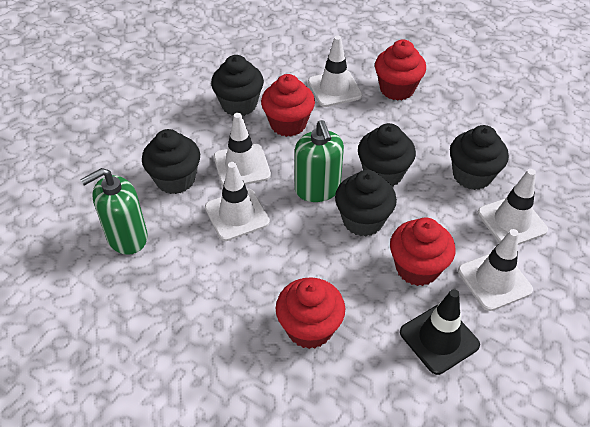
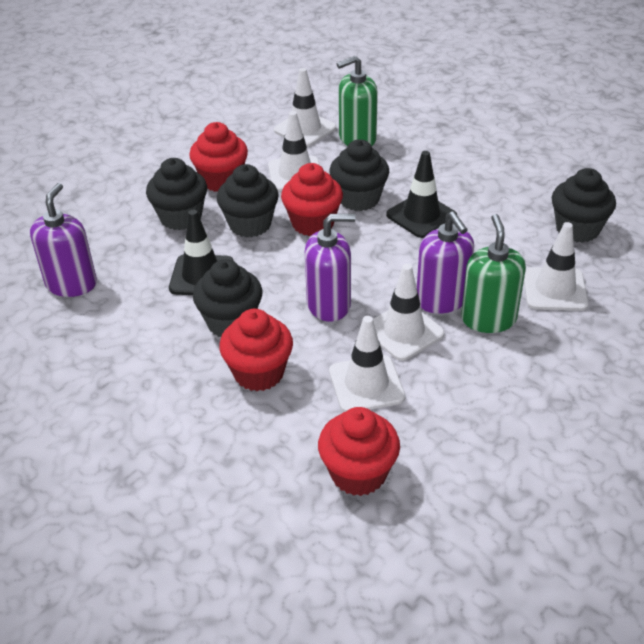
black traffic cone: 1 -> 2
purple soap dispenser: 0 -> 3

